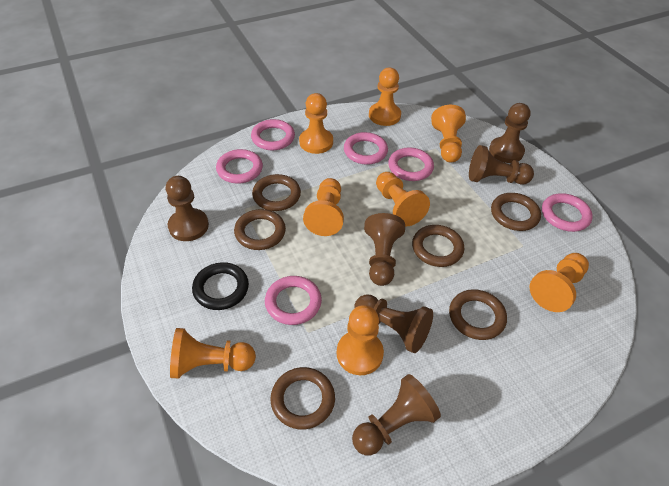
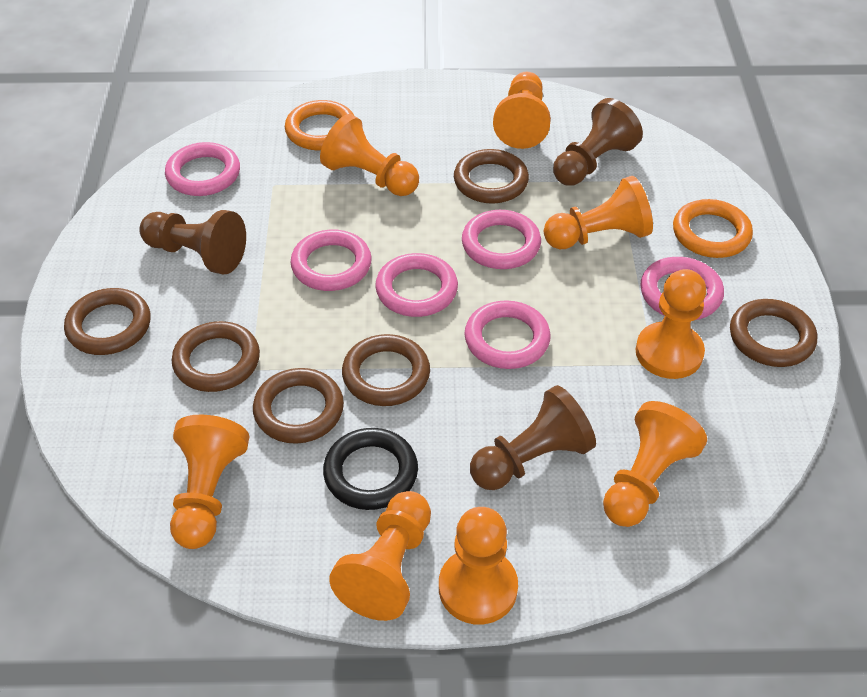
brown pawn: 6 -> 3
orange ring: 0 -> 2

